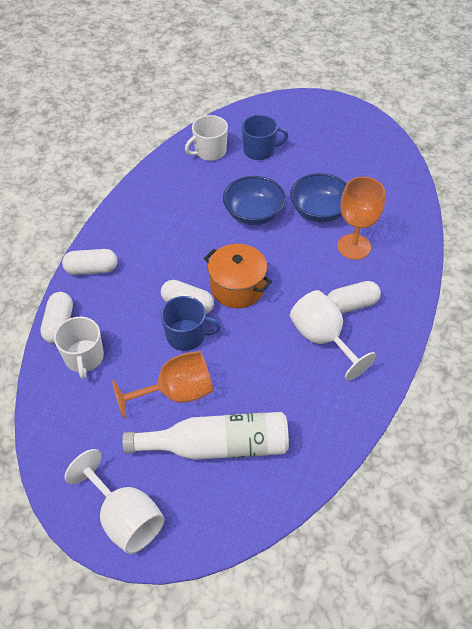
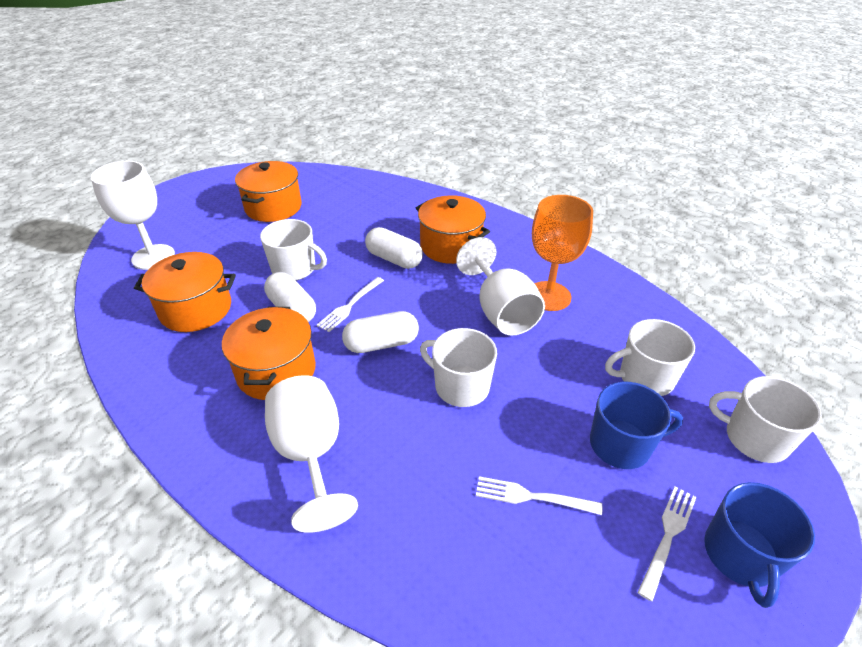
blue bowl: 2 -> 0
orange goblet: 2 -> 1
orange pot: 1 -> 4
white bottle: 1 -> 0
white capsule: 4 -> 3
white fork: 0 -> 3
white goblet: 2 -> 3
white mug: 2 -> 4

